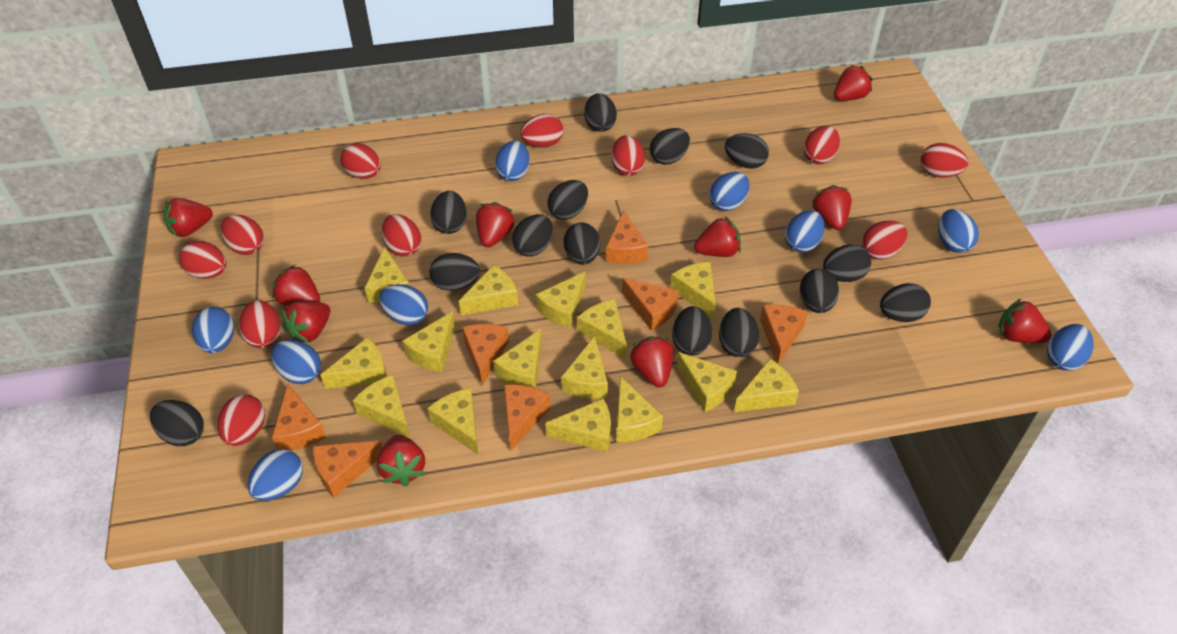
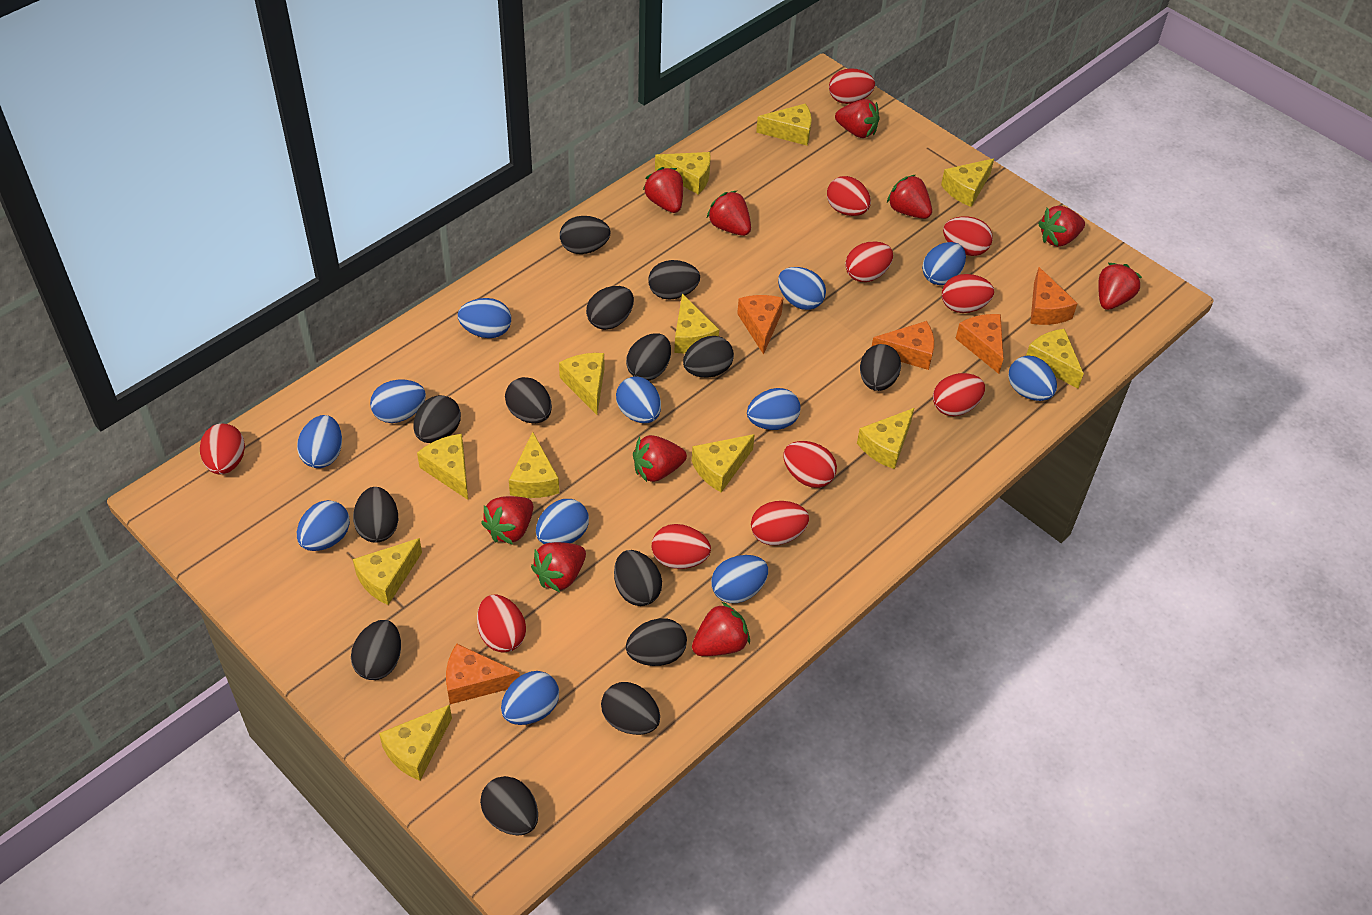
blue egg: 9 -> 12
orange cheese: 7 -> 5
yellow cheese: 15 -> 12

